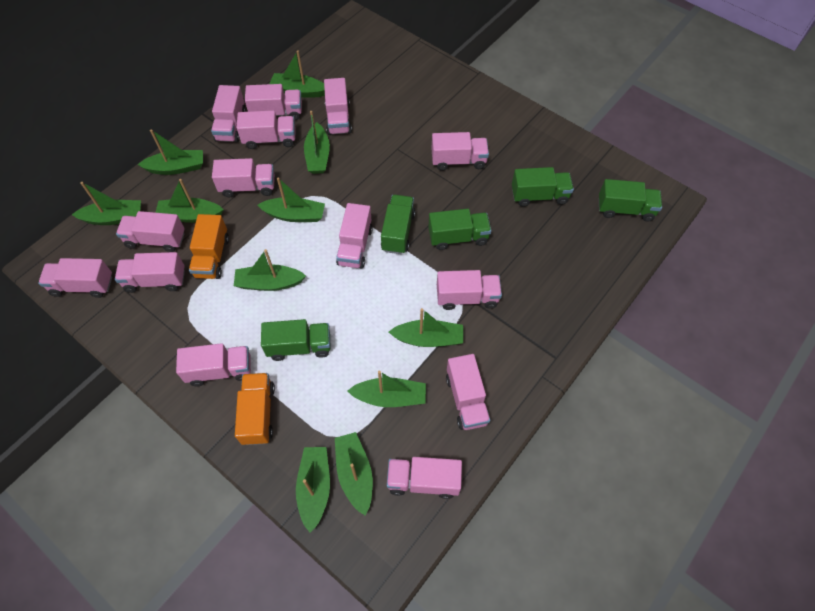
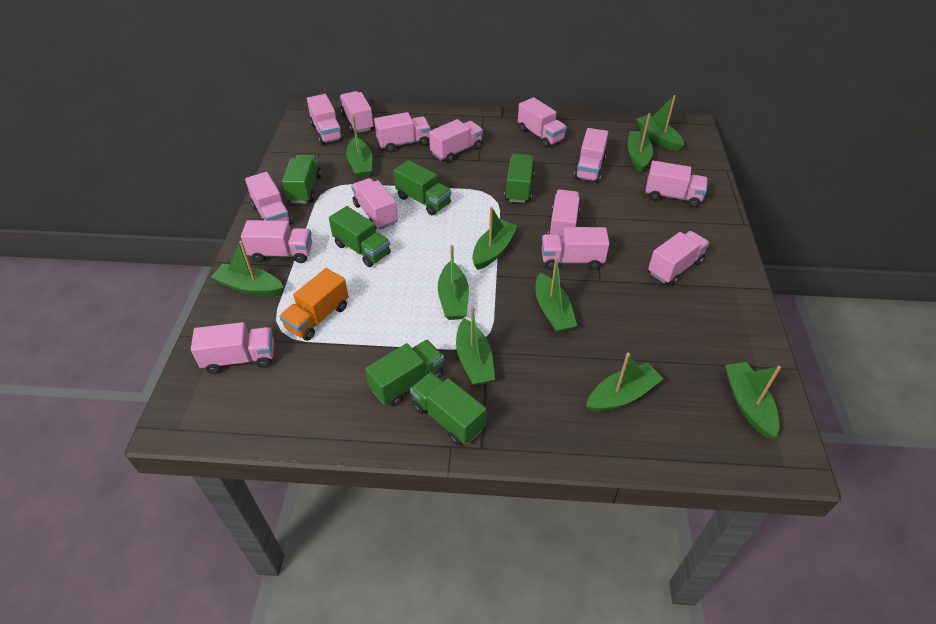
green boat: 11 -> 10
green truck: 5 -> 6
orange truck: 2 -> 1

